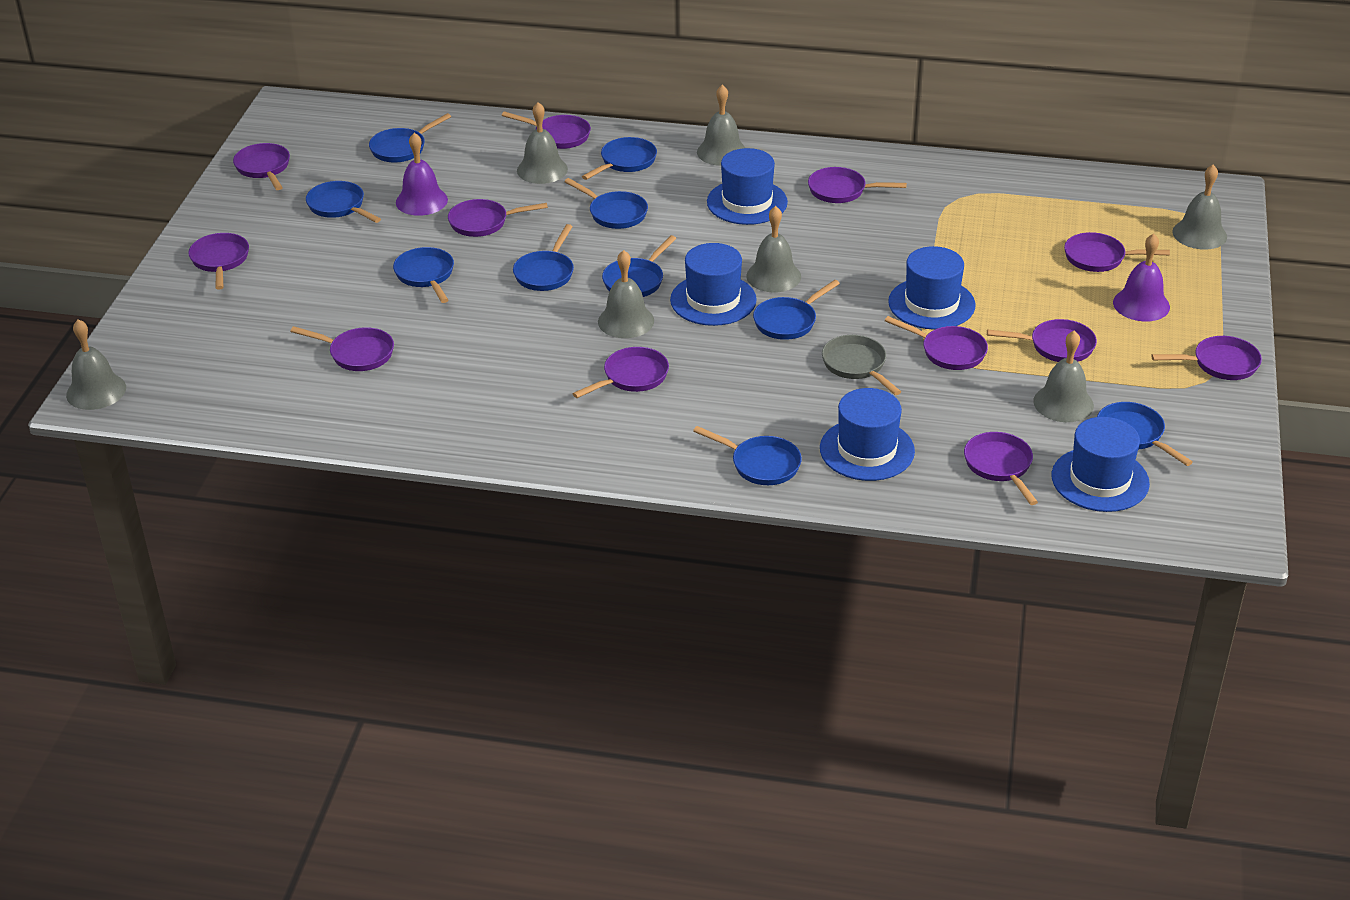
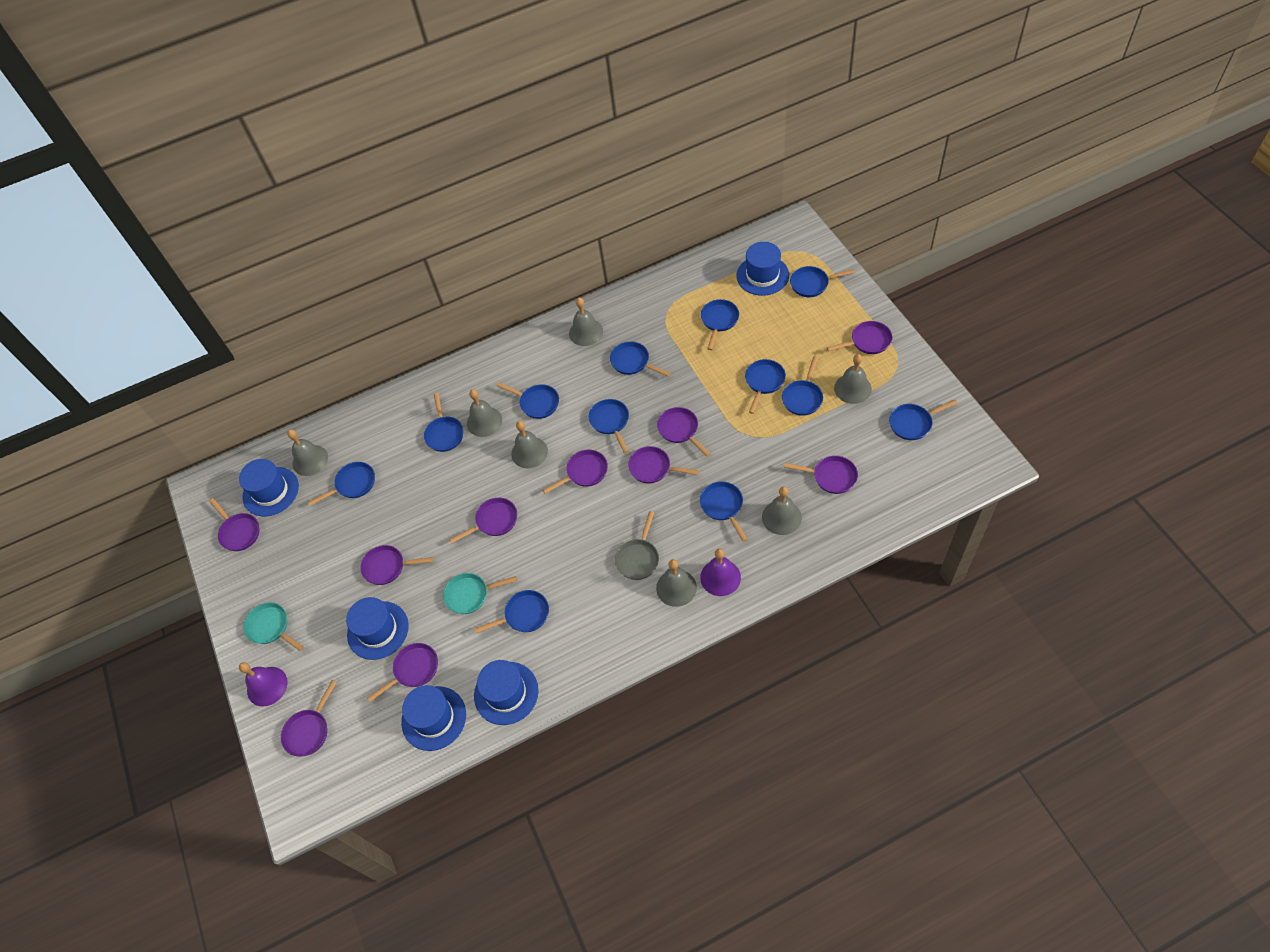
blue pan: 10 -> 12
purple pan: 12 -> 10
turquoise pan: 0 -> 2

